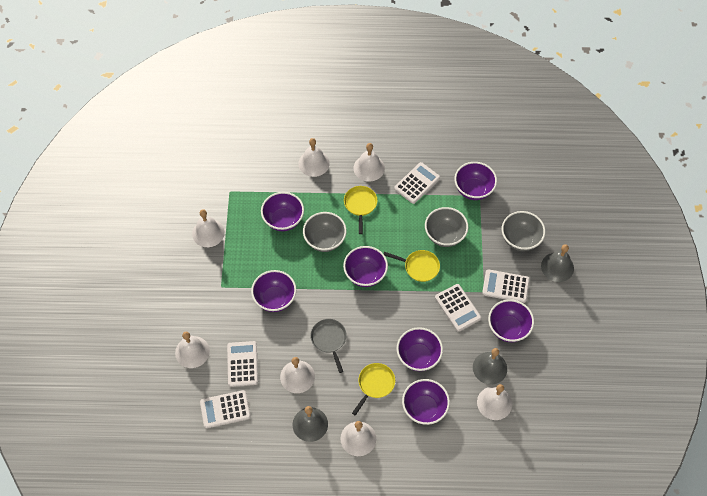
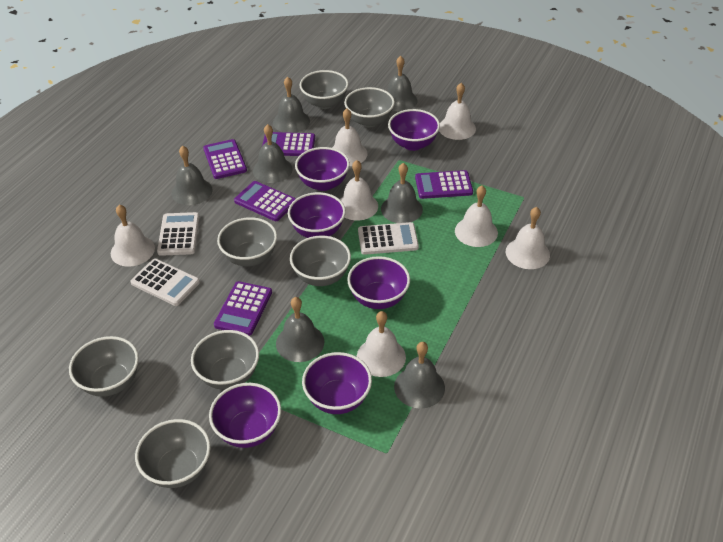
grey bell: 3 -> 7
grey bowl: 3 -> 7
grey pan: 1 -> 0
purple bowl: 7 -> 6
purple calculator: 0 -> 5
white calculator: 5 -> 3
yellow pan: 3 -> 0

